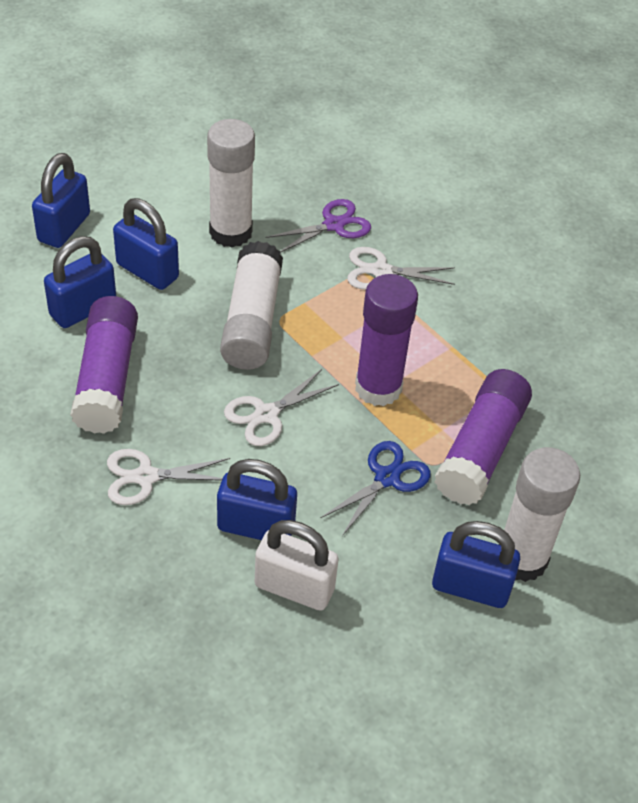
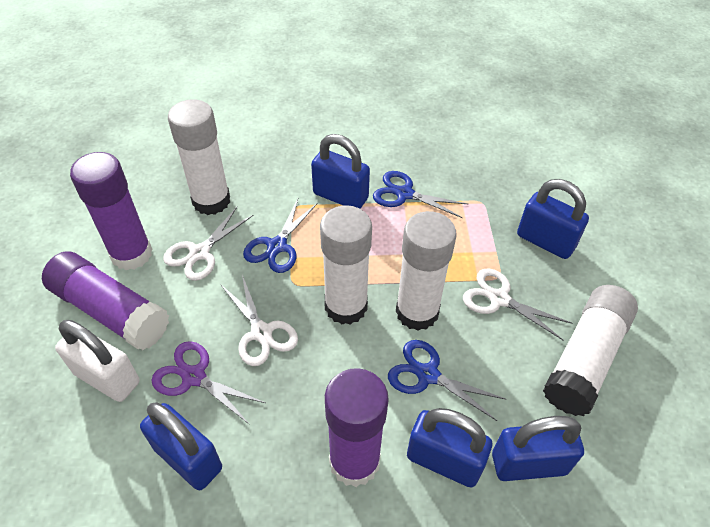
blue scissors: 1 -> 3
white glue stick: 3 -> 4

